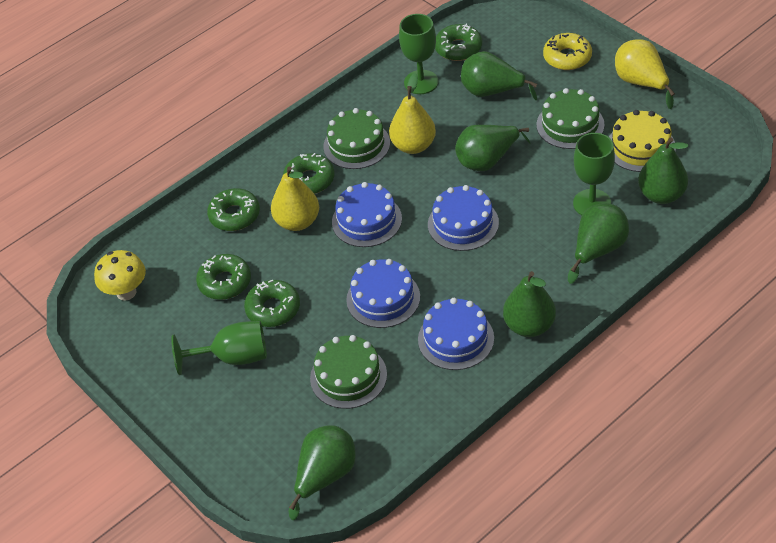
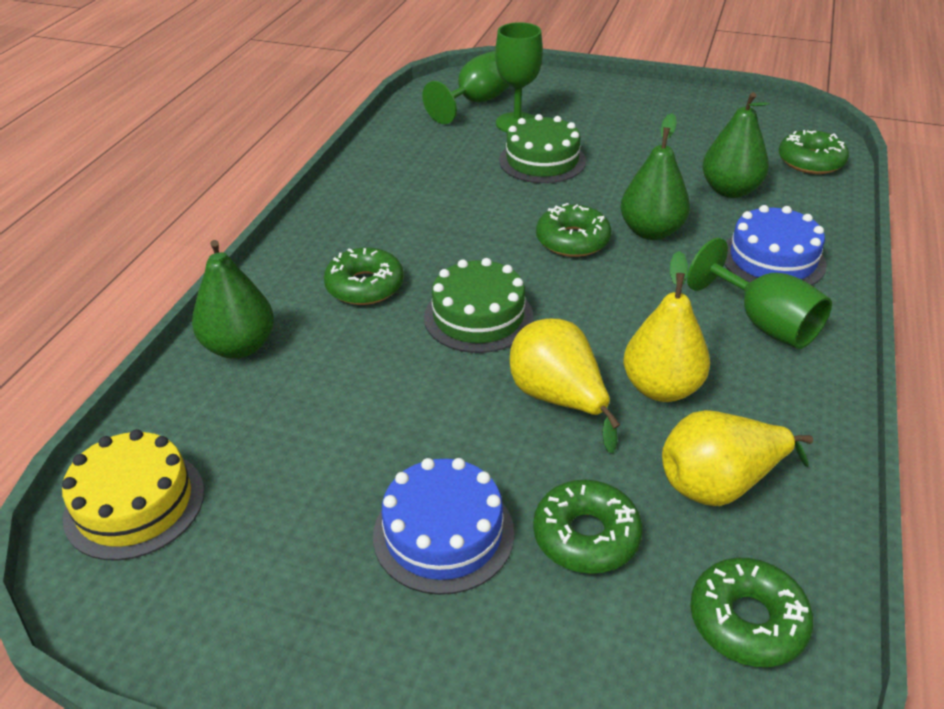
blue cake: 4 -> 2
green cake: 3 -> 2
green pear: 6 -> 3
yellow donut: 1 -> 0
yellow mushroom: 1 -> 0

